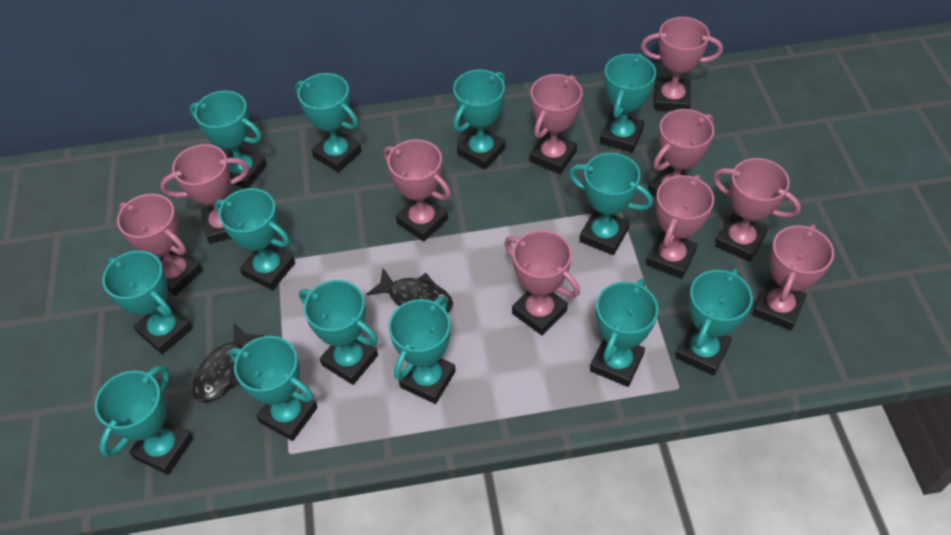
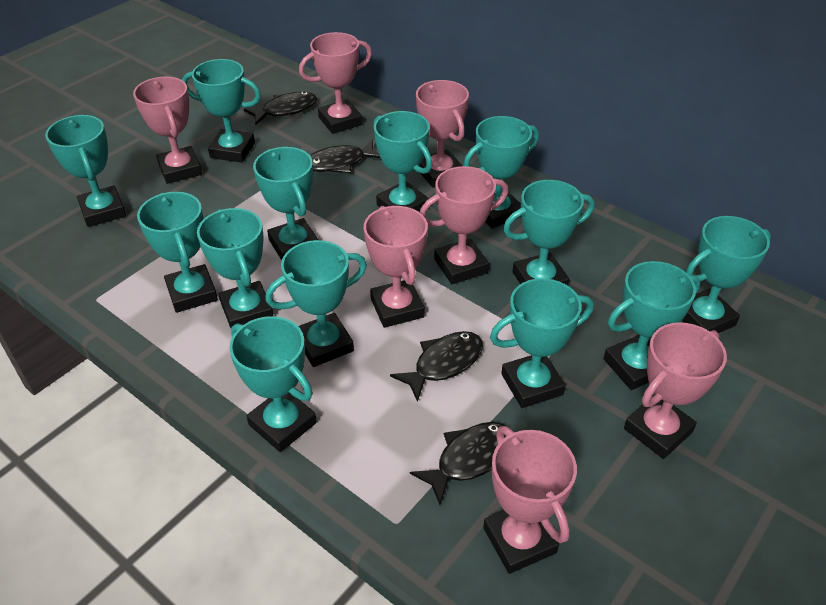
black fish: 2 -> 4
pink trophy: 10 -> 7

